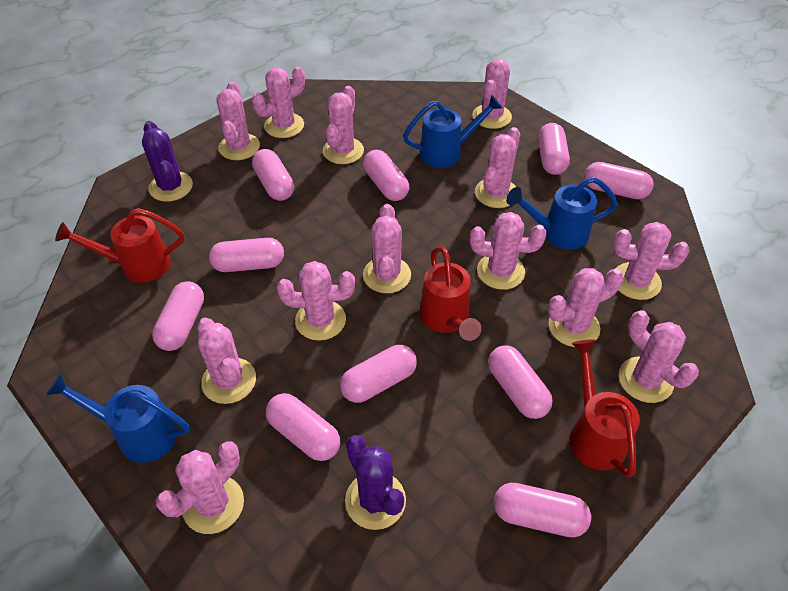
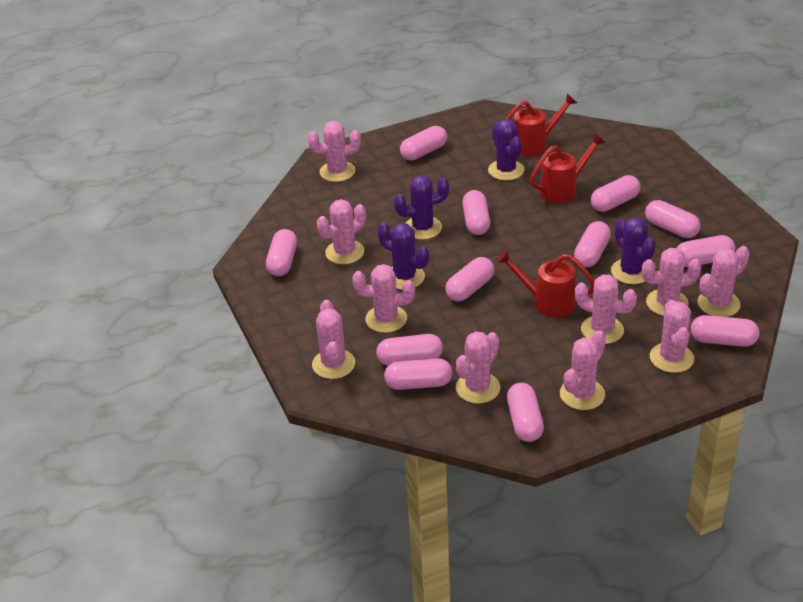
blue watering can: 3 -> 0
pink cactus: 13 -> 10
pink capsule: 10 -> 12
purple cactus: 2 -> 4

